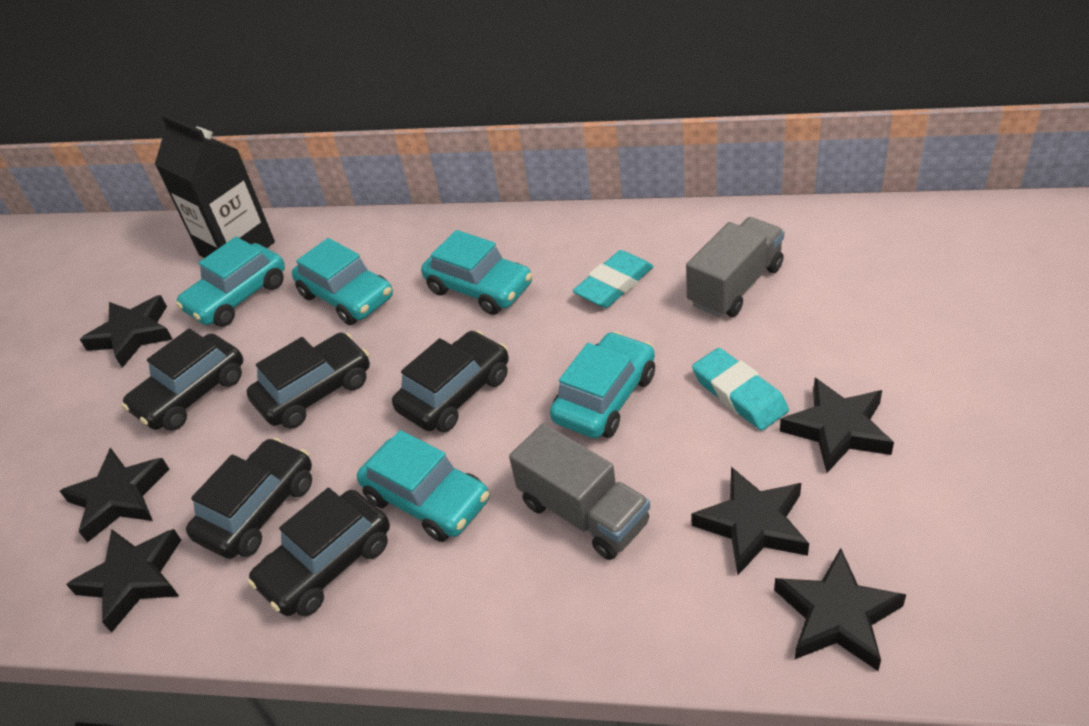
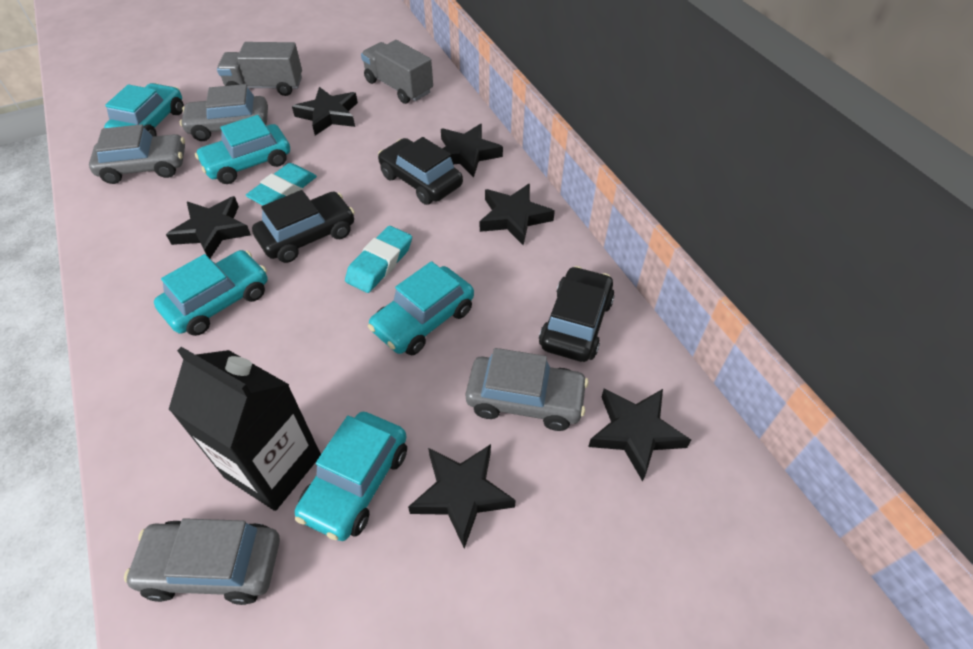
black car: 5 -> 3
grey car: 0 -> 4

